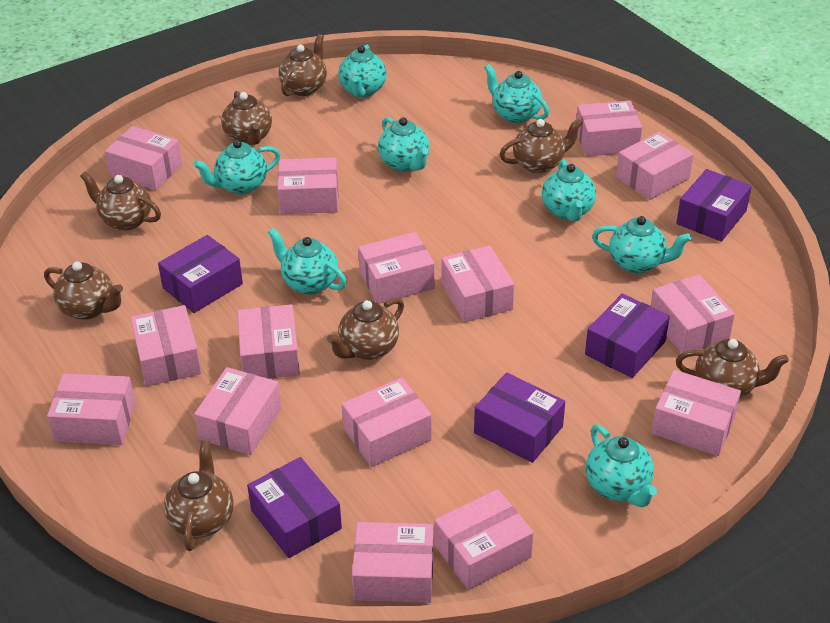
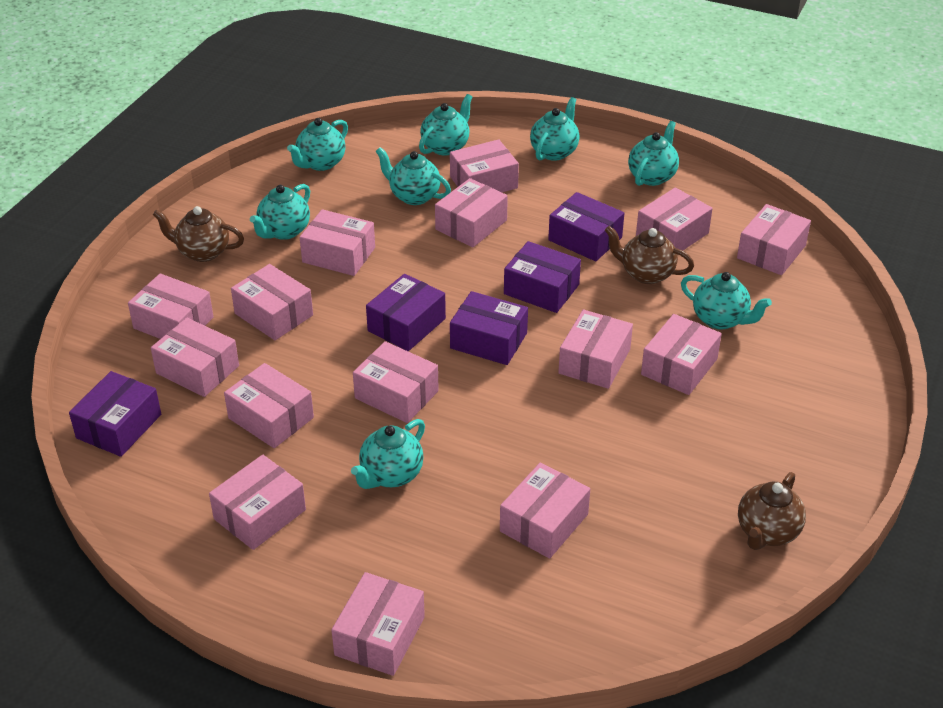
brown teapot: 8 -> 3

